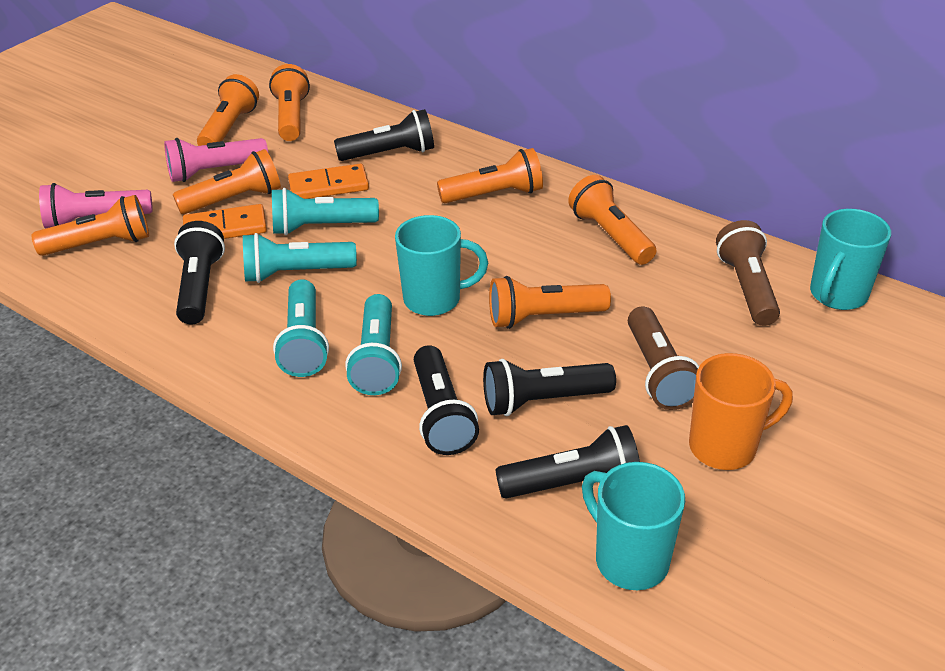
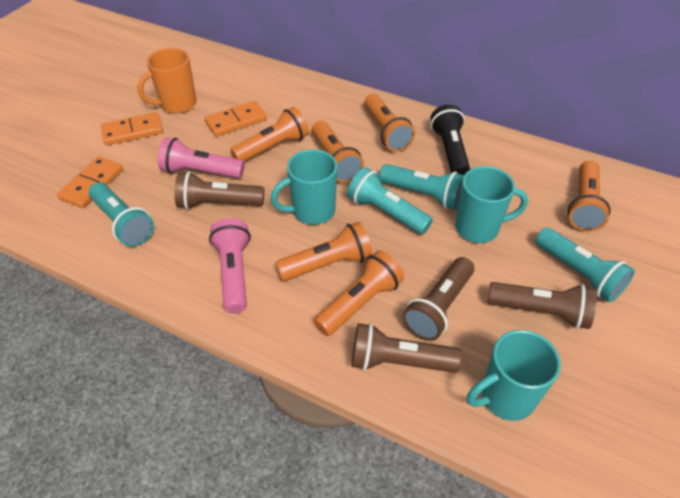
black flashlight: 5 -> 1
brown flashlight: 2 -> 4
orange domino: 2 -> 3
orange flashlight: 7 -> 6

